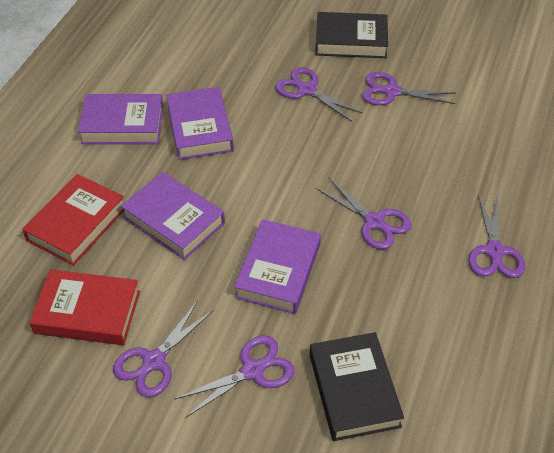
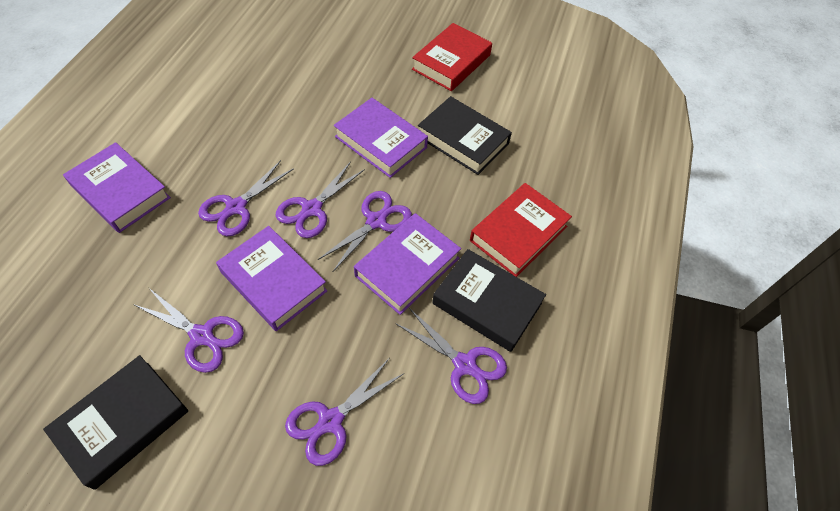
black book: 2 -> 3

